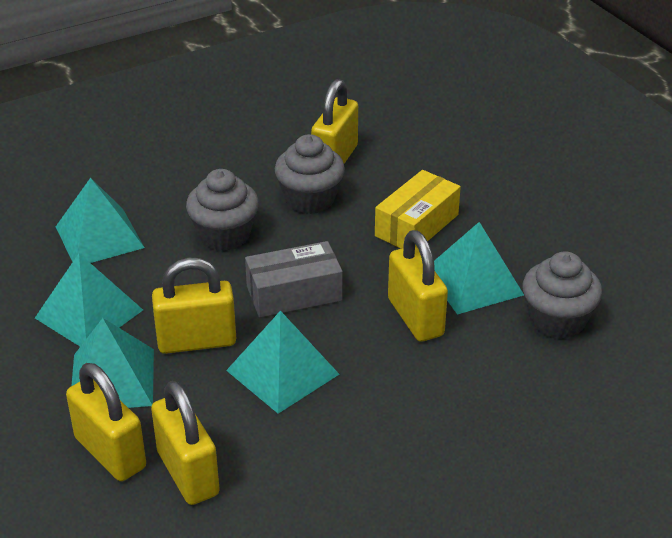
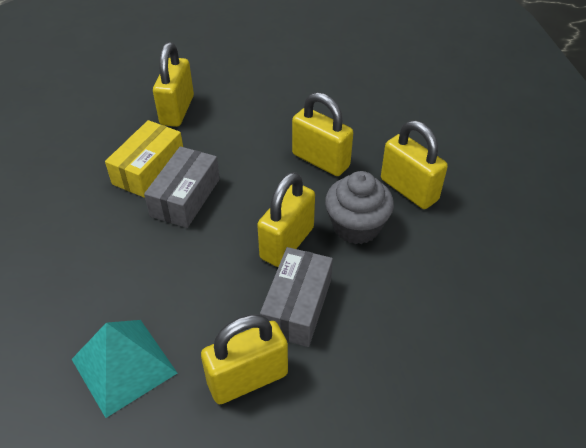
grey box: 1 -> 2
grey cupcake: 3 -> 1
turquoise pyramid: 5 -> 1

